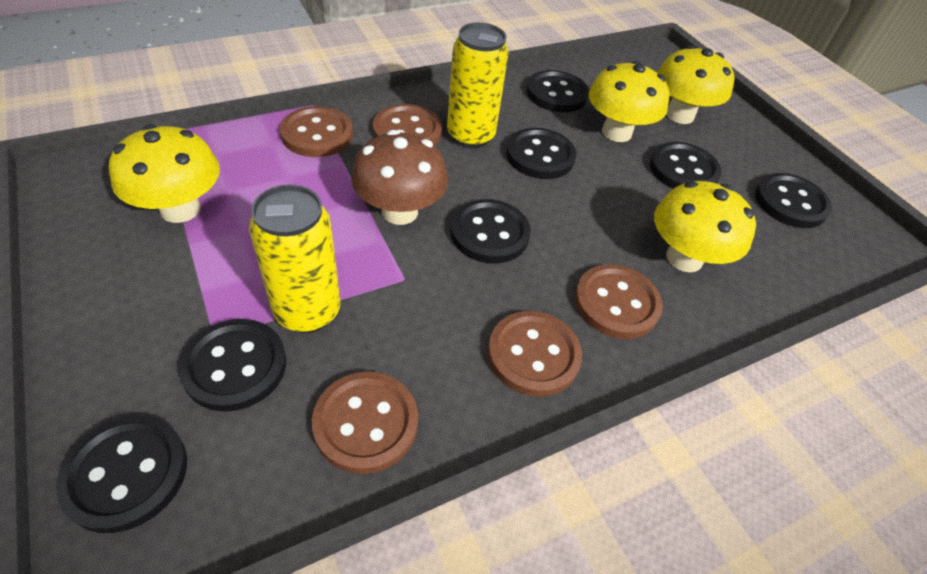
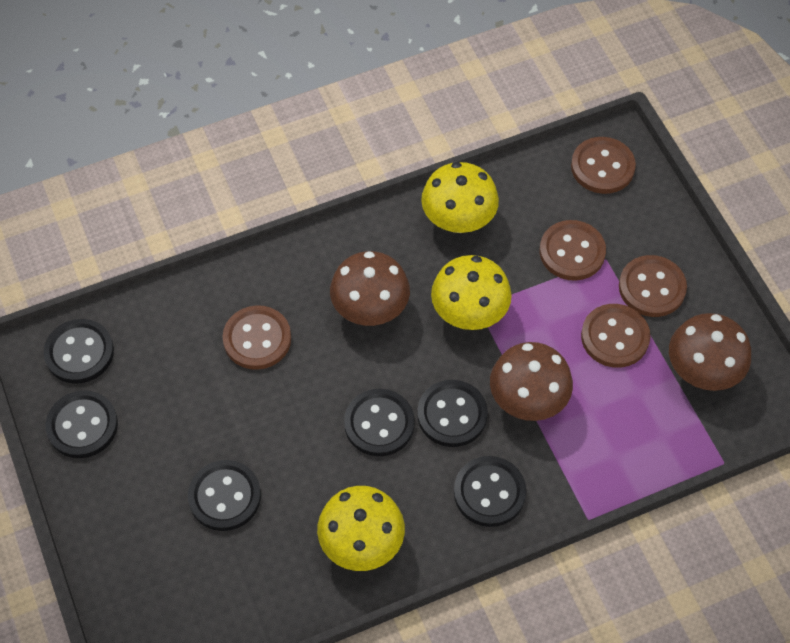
black button: 7 -> 6
brown mushroom: 1 -> 3
yellow can: 2 -> 0
yellow mushroom: 4 -> 3

